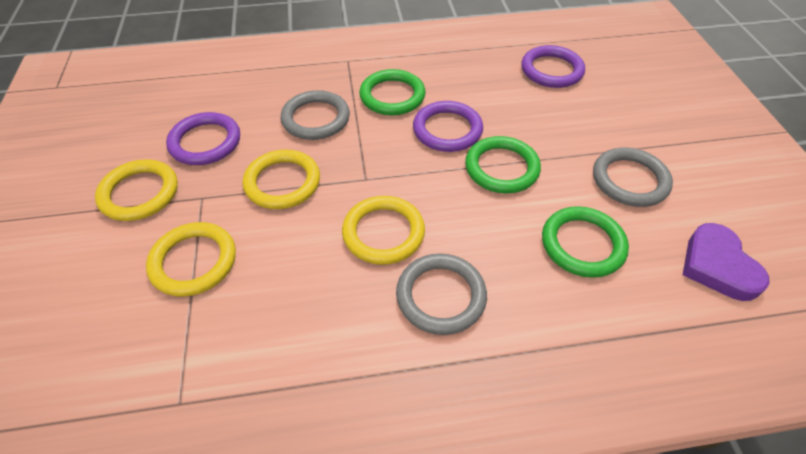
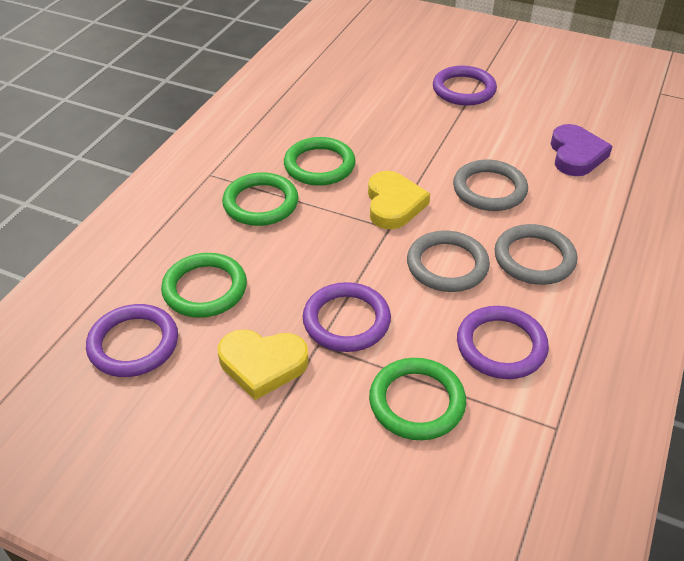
green ring: 3 -> 4
purple ring: 3 -> 4
yellow heart: 0 -> 2
yellow ring: 4 -> 0

